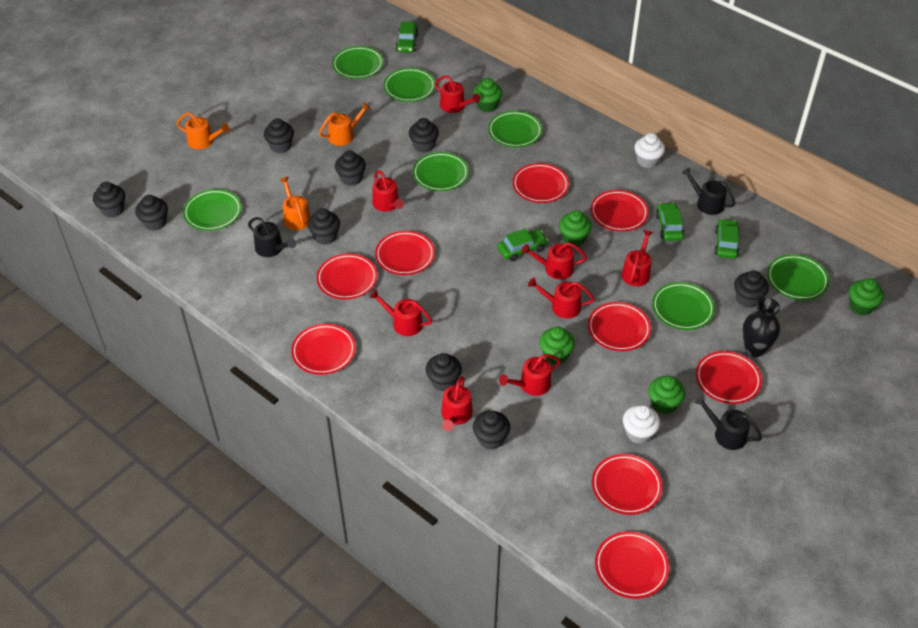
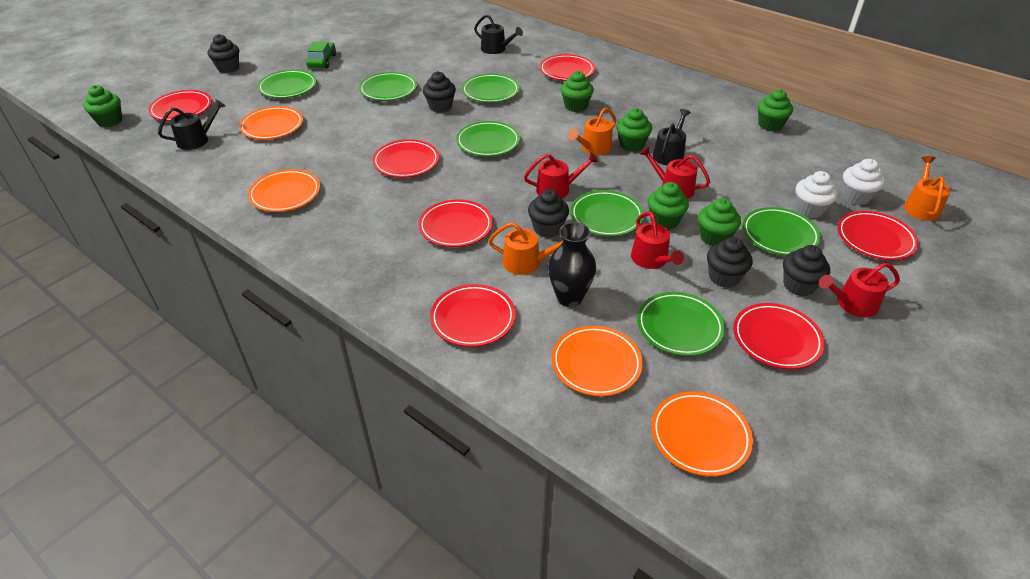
black cupcake: 9 -> 5
green car: 4 -> 1
green cupcake: 5 -> 6
orange plate: 0 -> 4
red plate: 9 -> 7
red watering can: 8 -> 4

